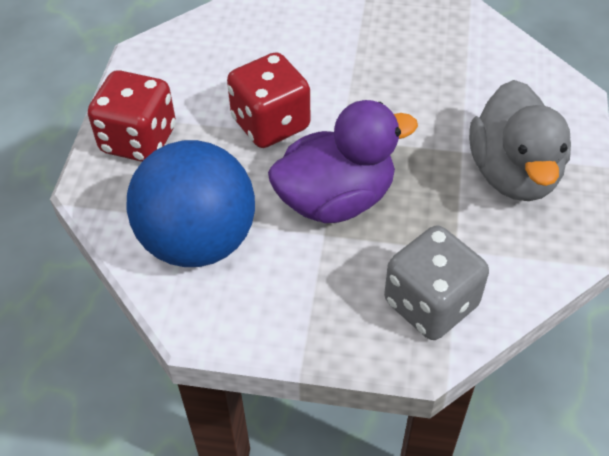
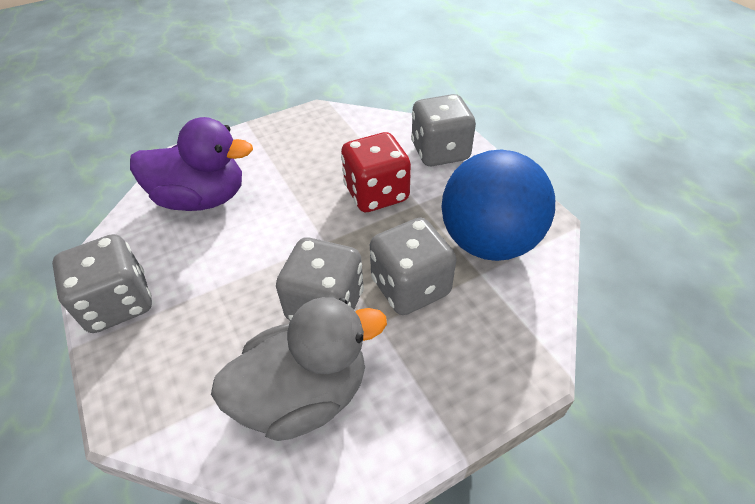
grey dice: 1 -> 4
red dice: 2 -> 1

